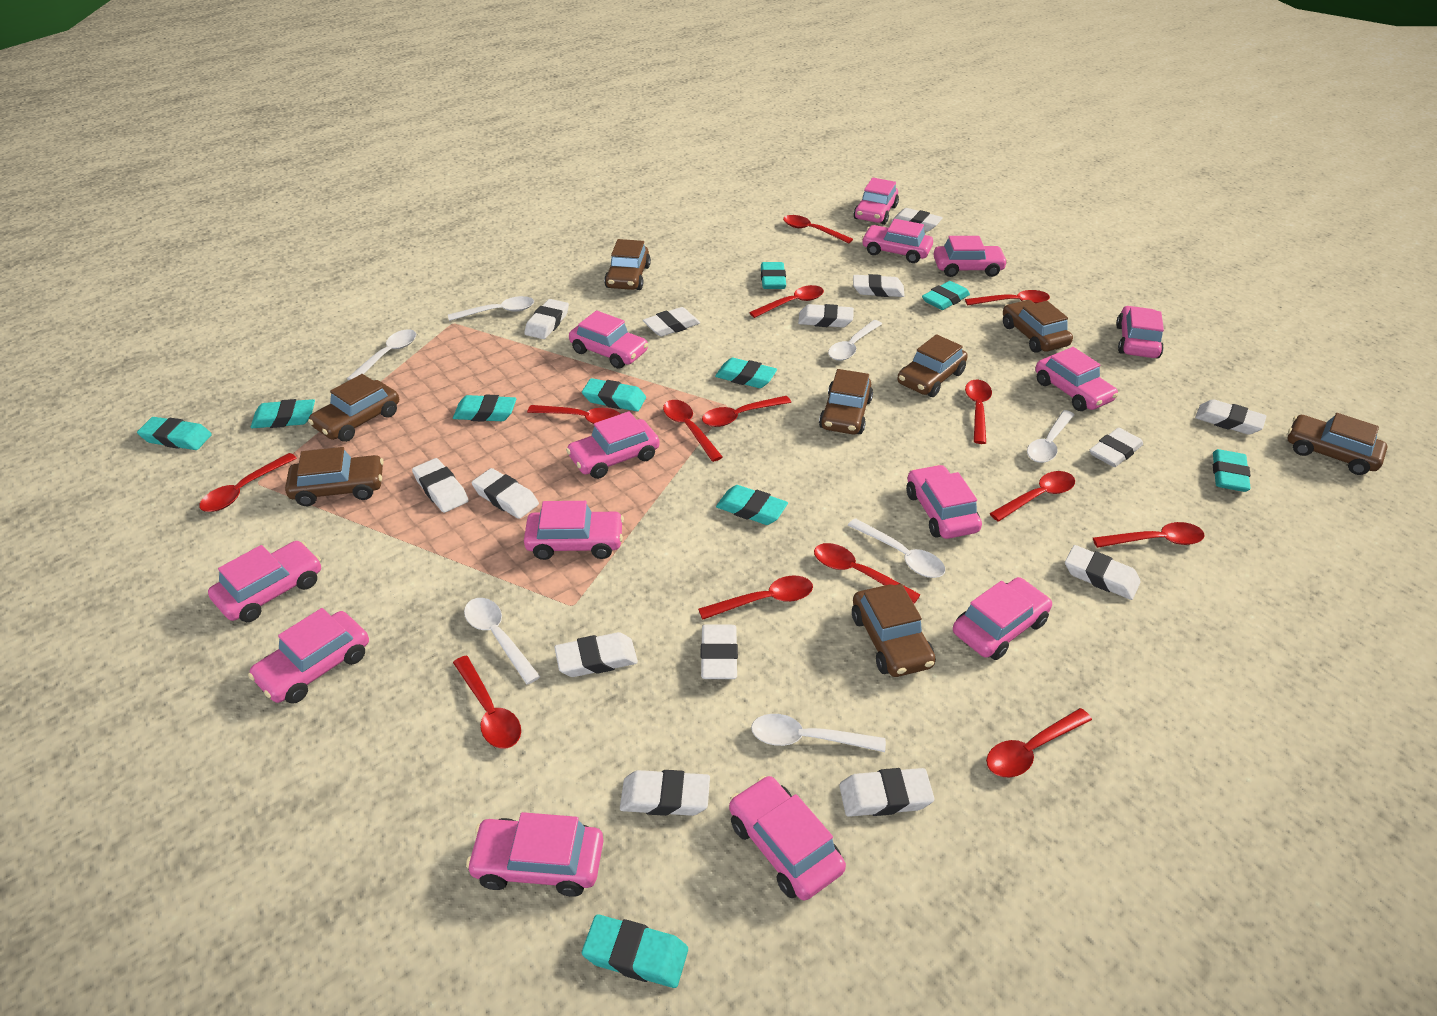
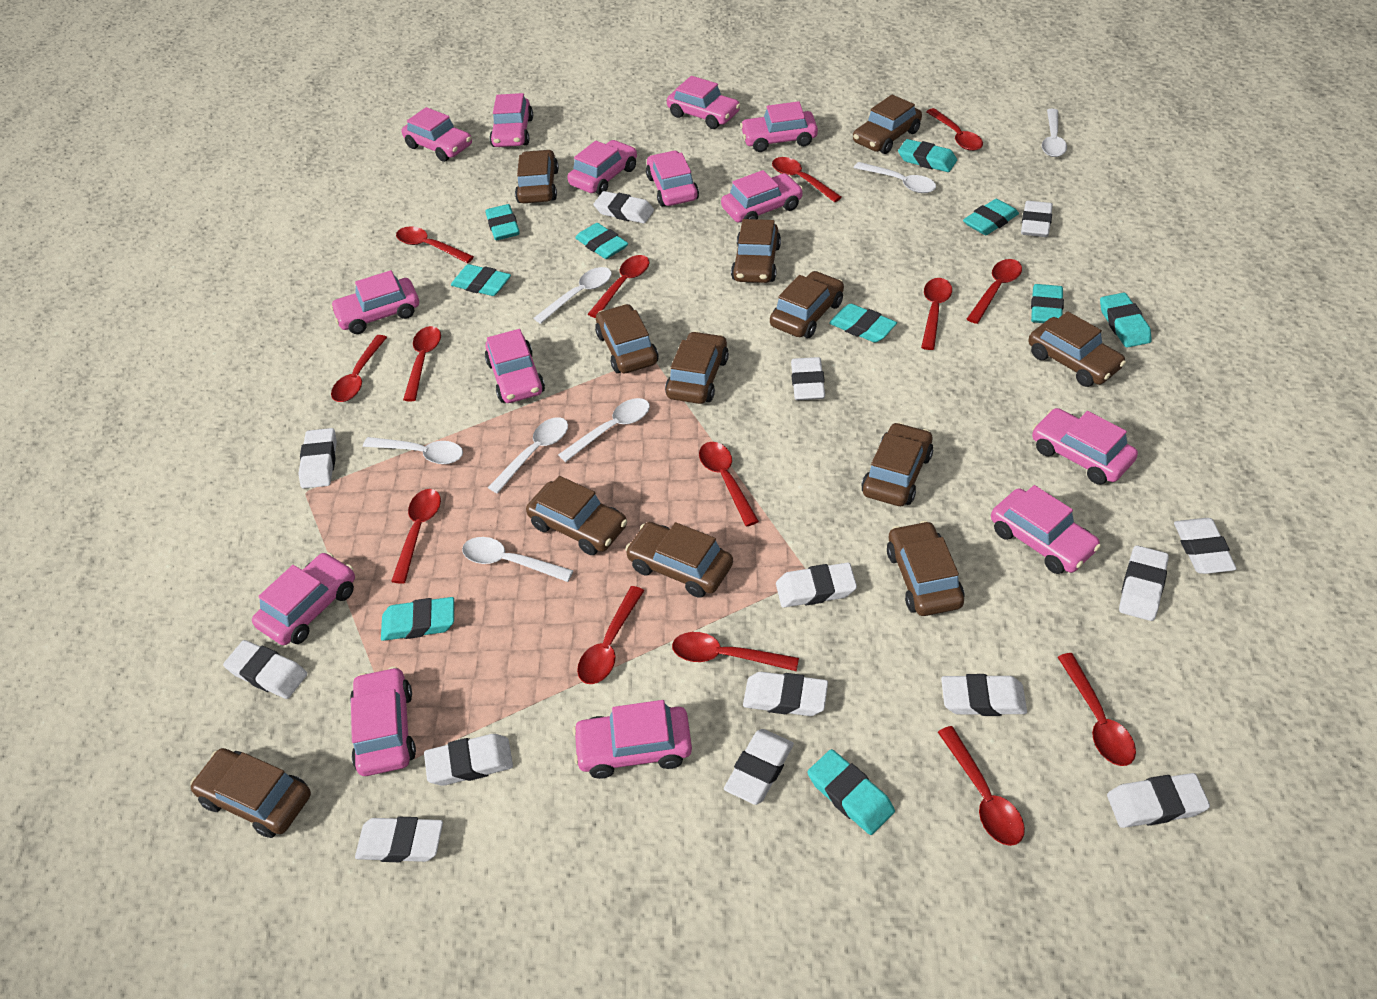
brown car: 8 -> 12

